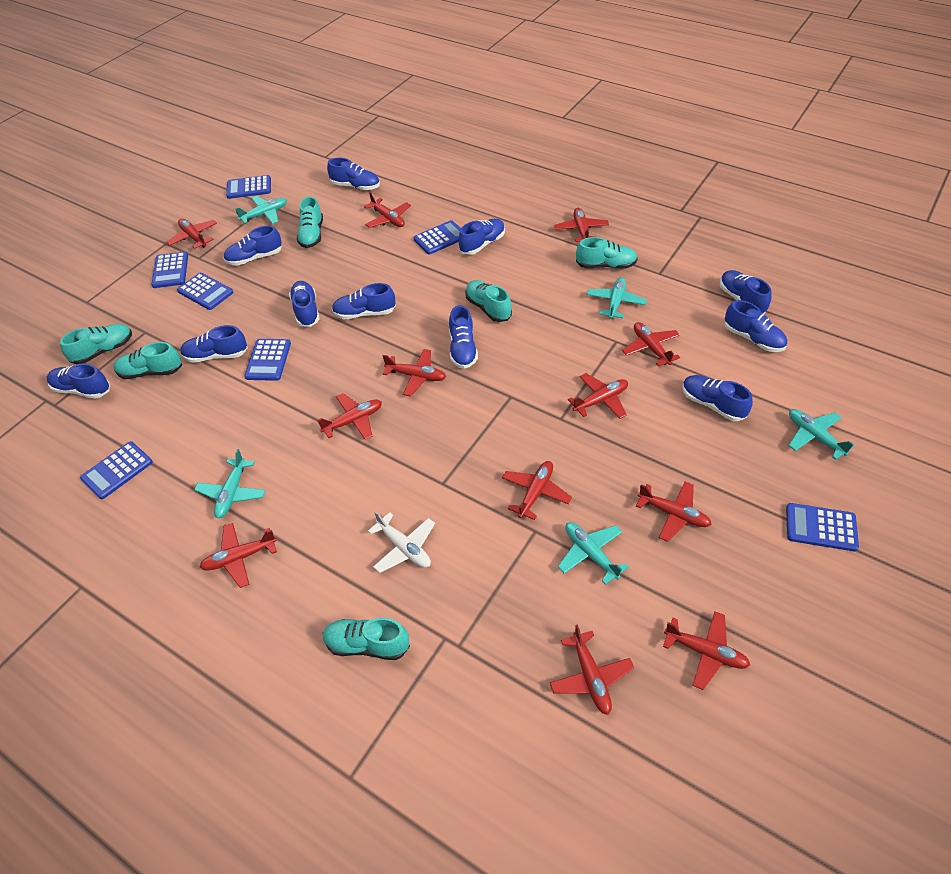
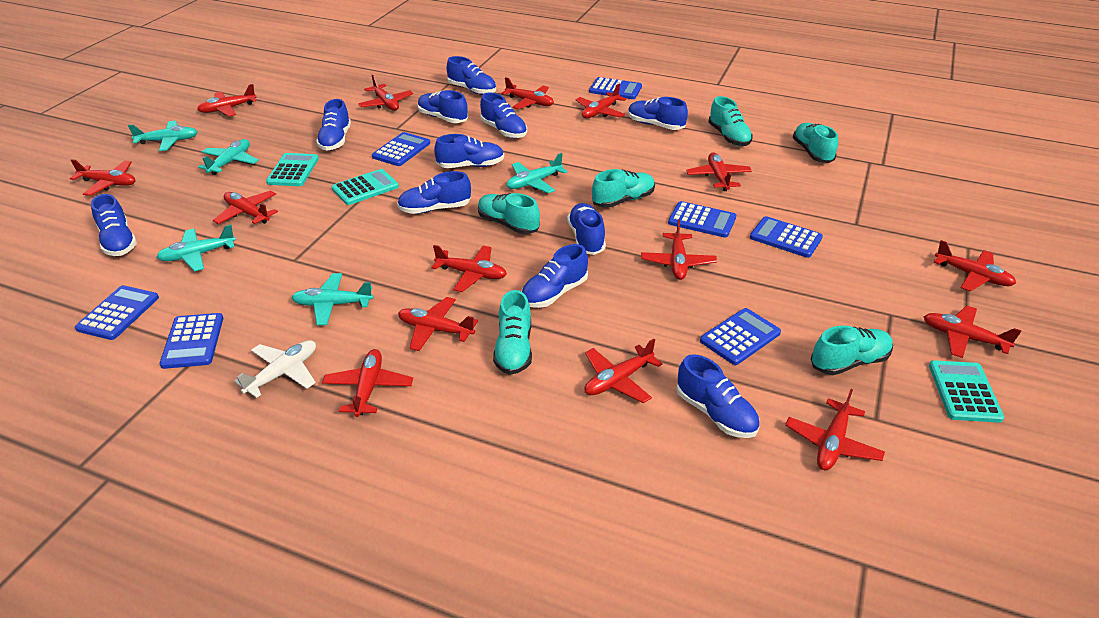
red plane: 12 -> 15
turquoise calculator: 0 -> 3

